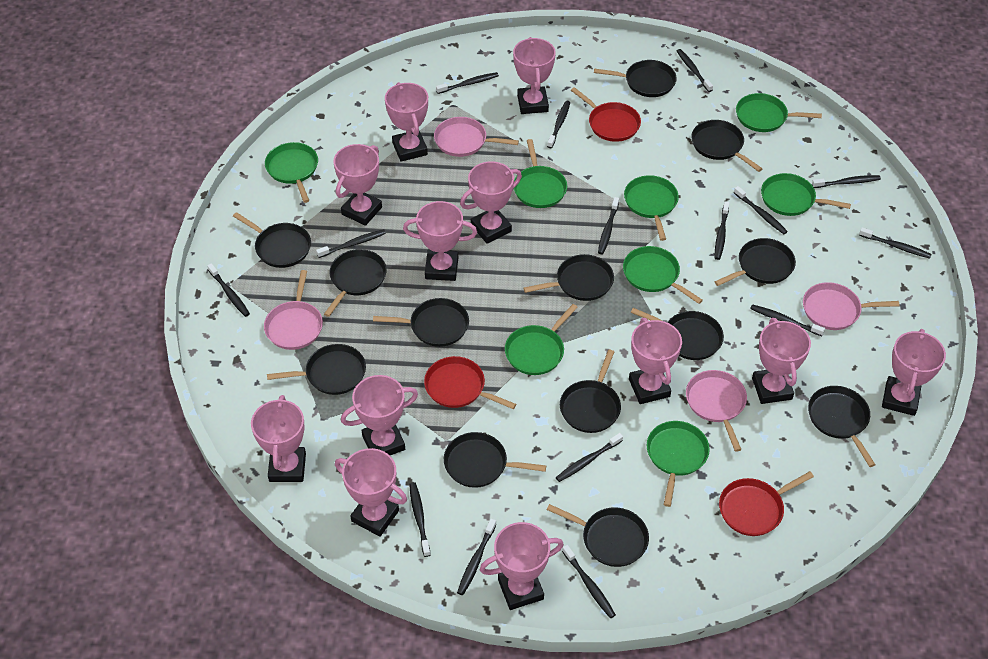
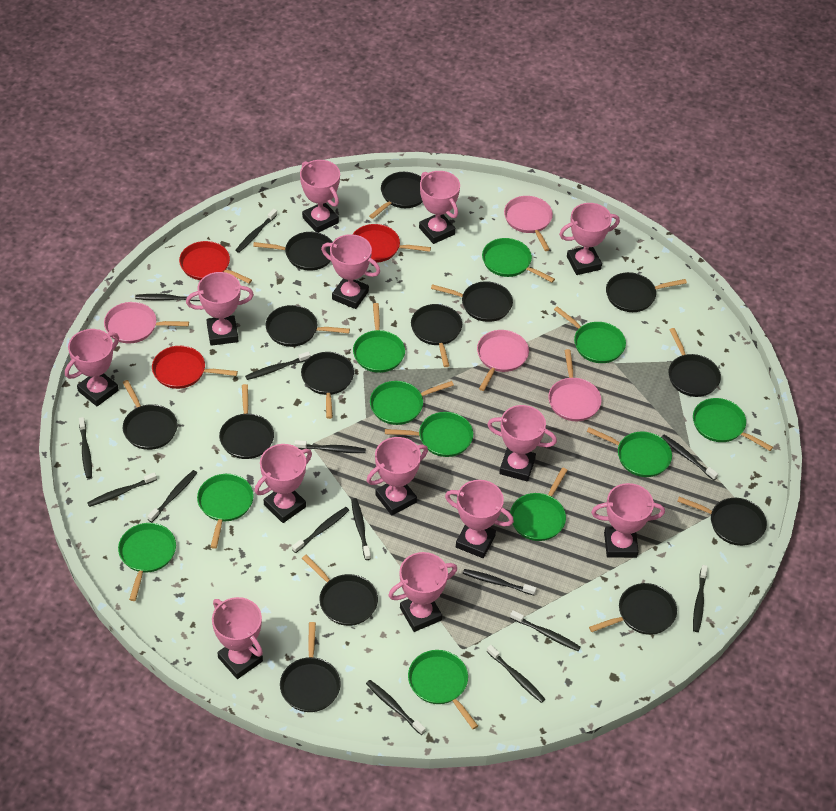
black pan: 13 -> 14
green pan: 8 -> 11
pink trophy: 12 -> 13

